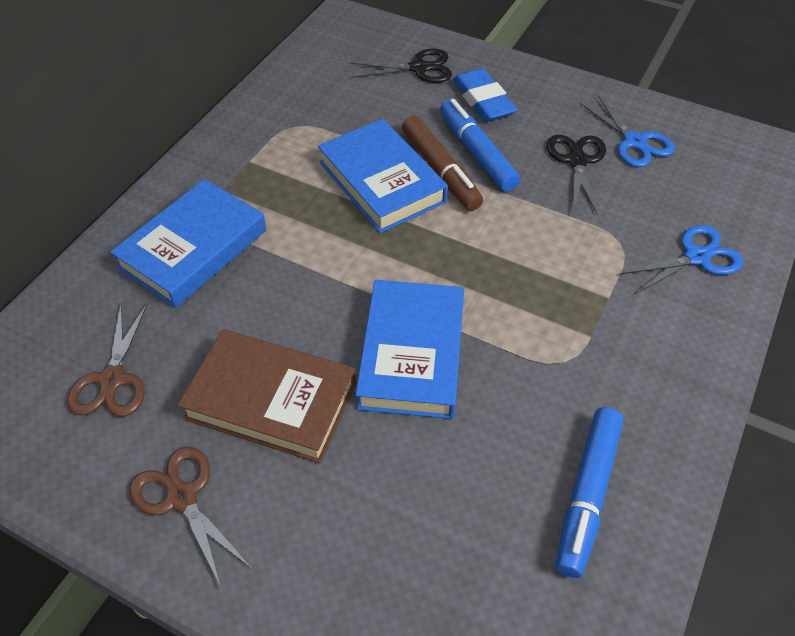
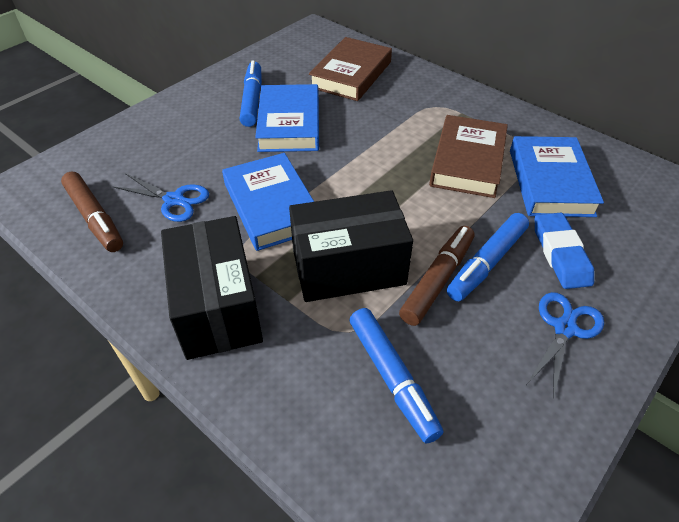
black box: 0 -> 2
black scissors: 2 -> 0
blue marker: 2 -> 3
brown book: 1 -> 2
brown marker: 1 -> 2
brown scissors: 2 -> 0

